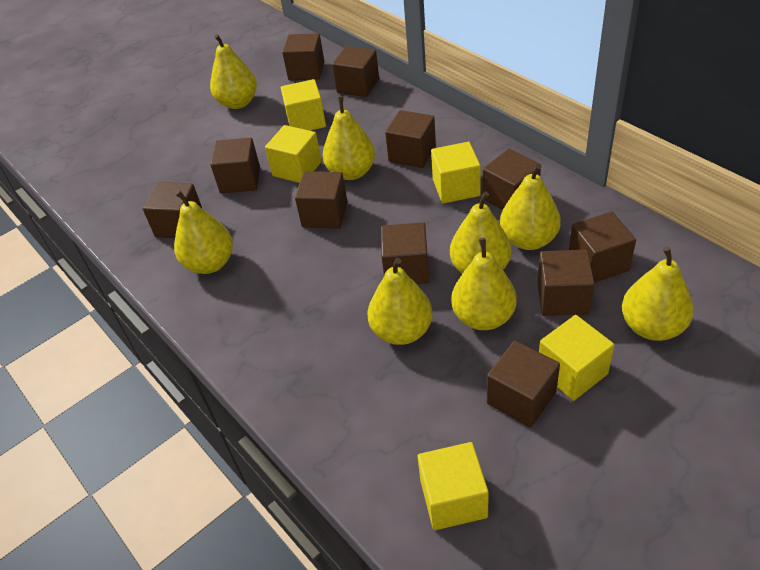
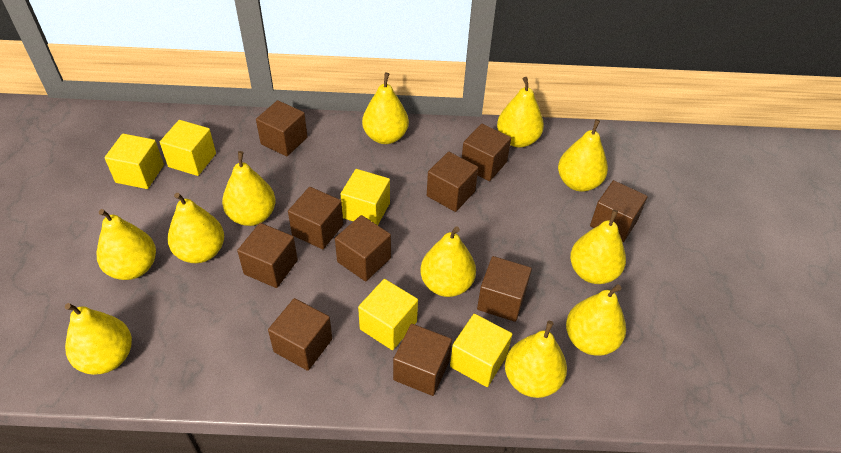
brown cube: 11 -> 10
yellow pear: 8 -> 11

